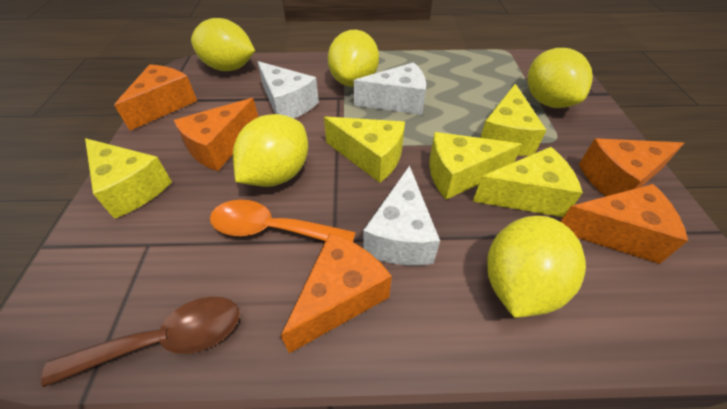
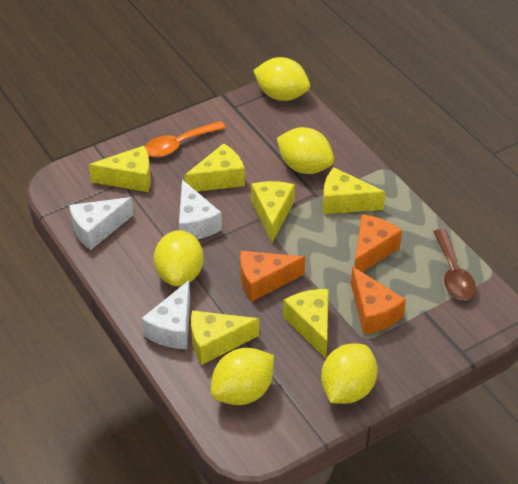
orange cheese: 5 -> 3
yellow cheese: 5 -> 6

